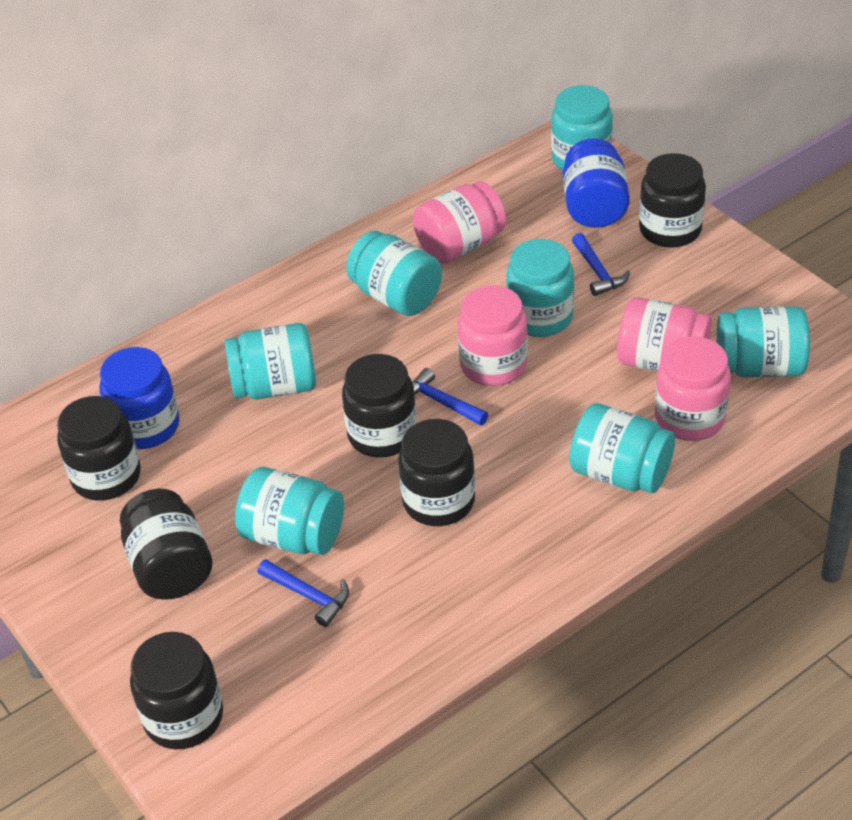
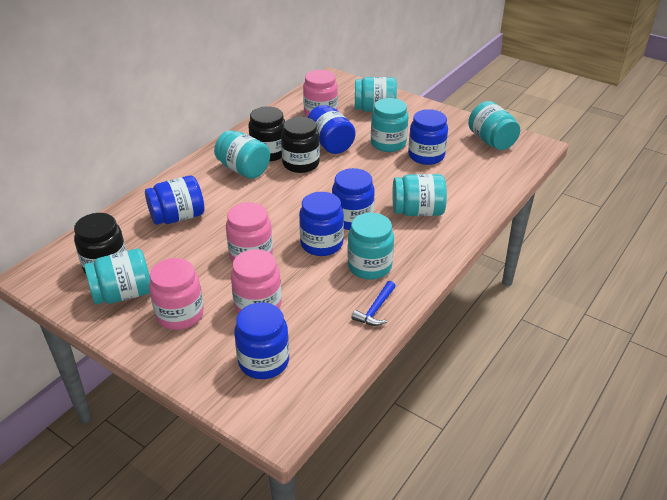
black jar: 6 -> 3
blue hammer: 3 -> 1
blue jar: 2 -> 6

